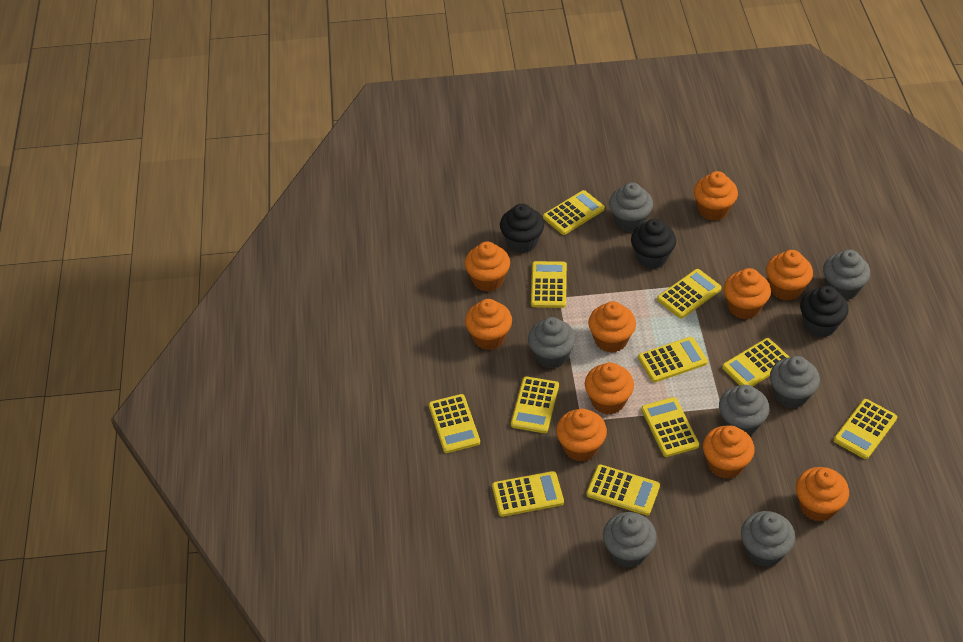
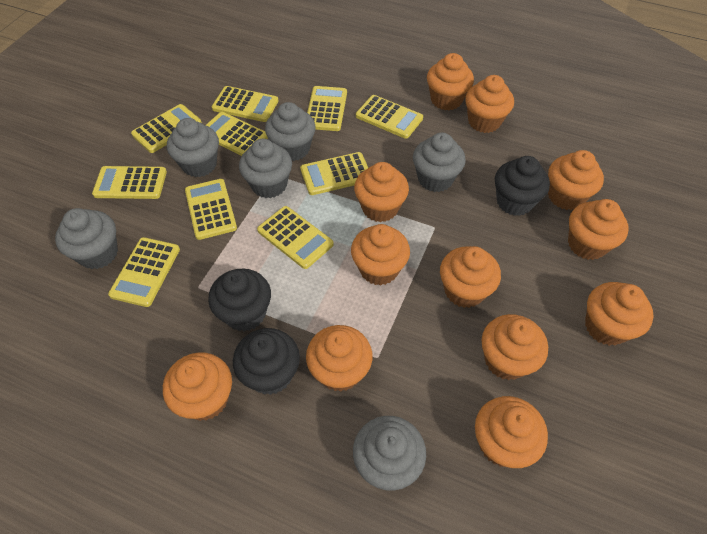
grey cupcake: 7 -> 6
orange cupcake: 10 -> 12
yellow calculator: 11 -> 10

